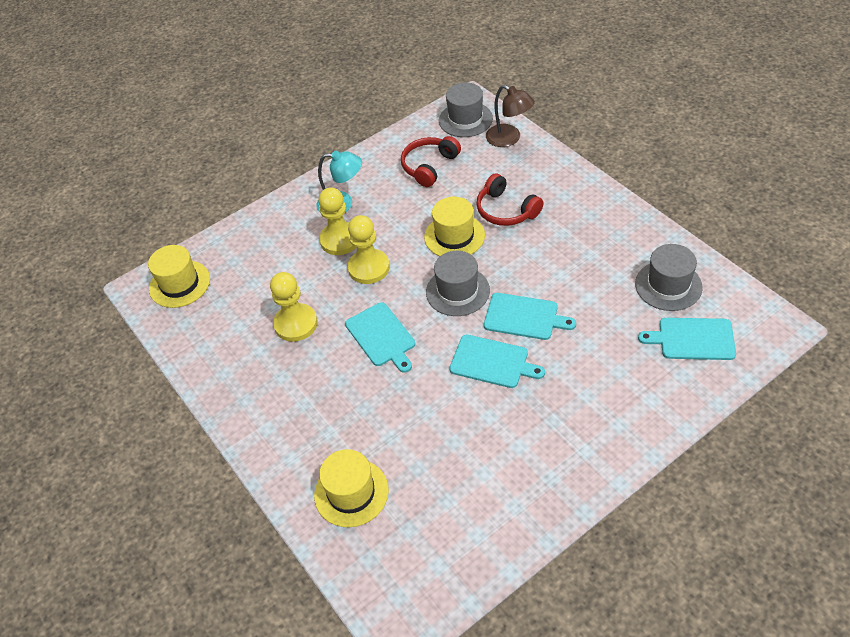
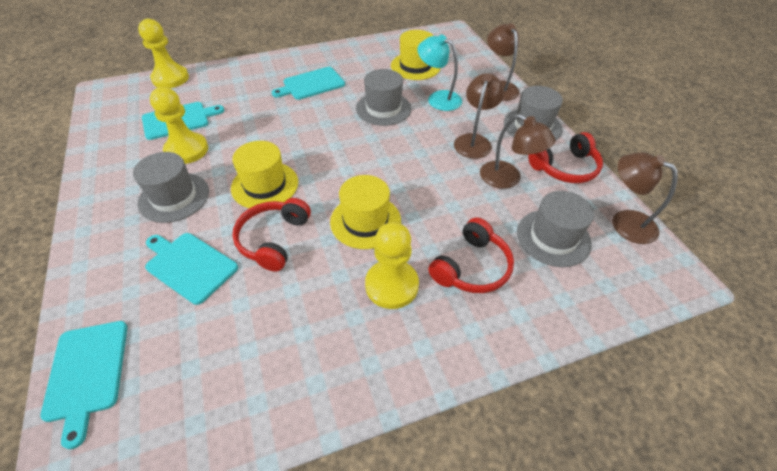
brown lamp: 1 -> 4
grey hat: 3 -> 4
red headphones: 2 -> 3

